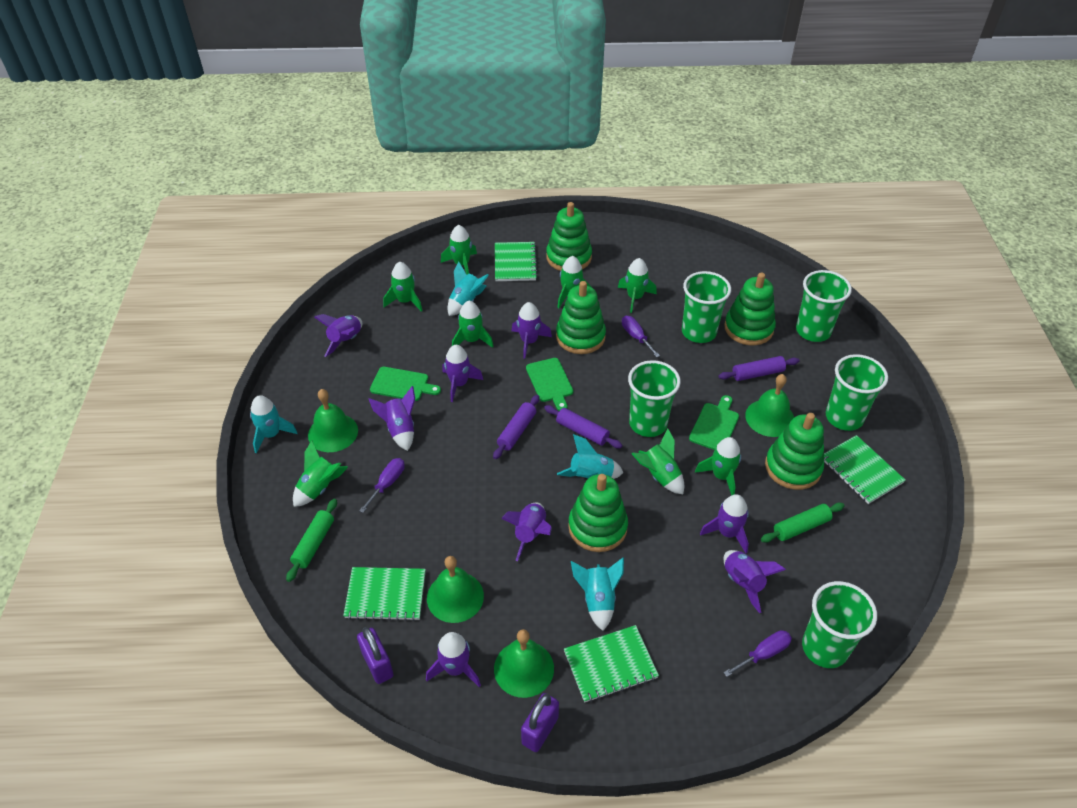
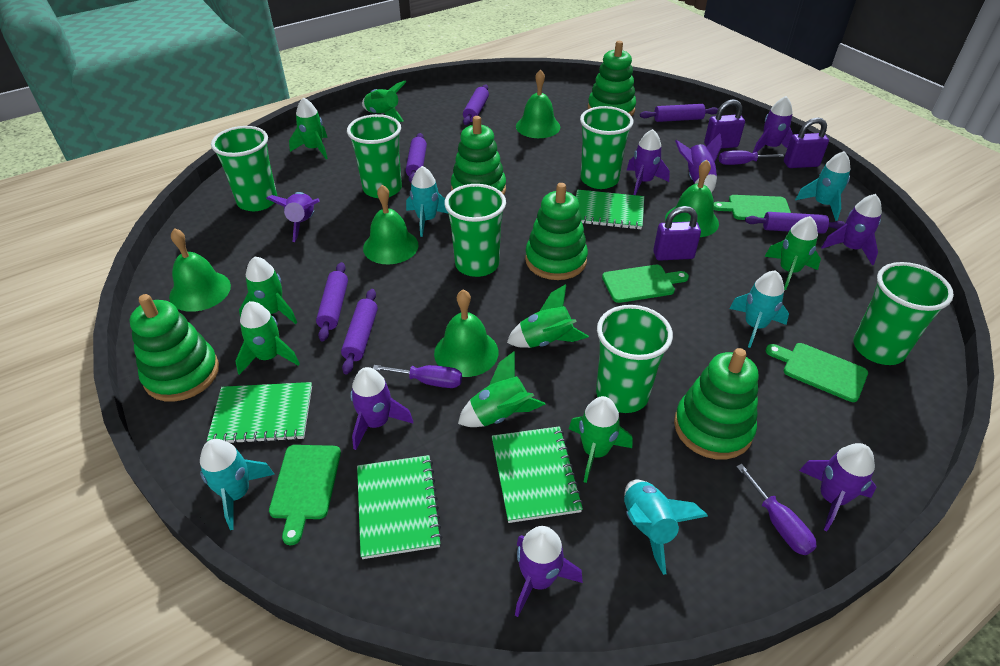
green bell: 4 -> 5
green cup: 5 -> 6
green cutting board: 3 -> 4
green rolling pin: 2 -> 0
purple padlock: 2 -> 3
purple rolling pin: 3 -> 6
turquoise rocket: 4 -> 5

